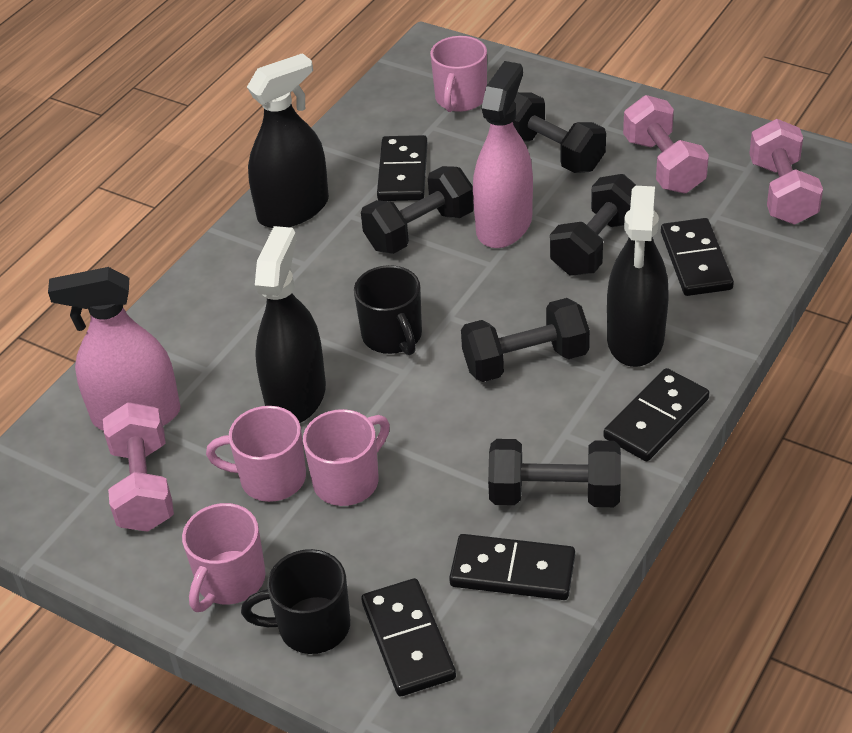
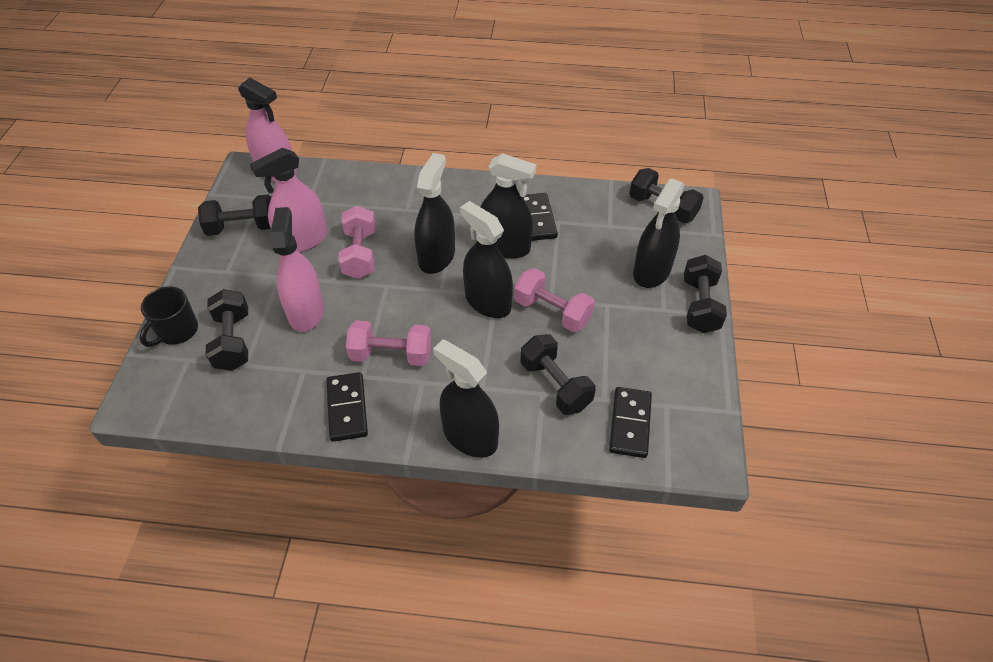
black domino: 5 -> 3
black mug: 2 -> 1
black spray bottle: 3 -> 5
pink mug: 4 -> 0
pink spray bottle: 2 -> 3

